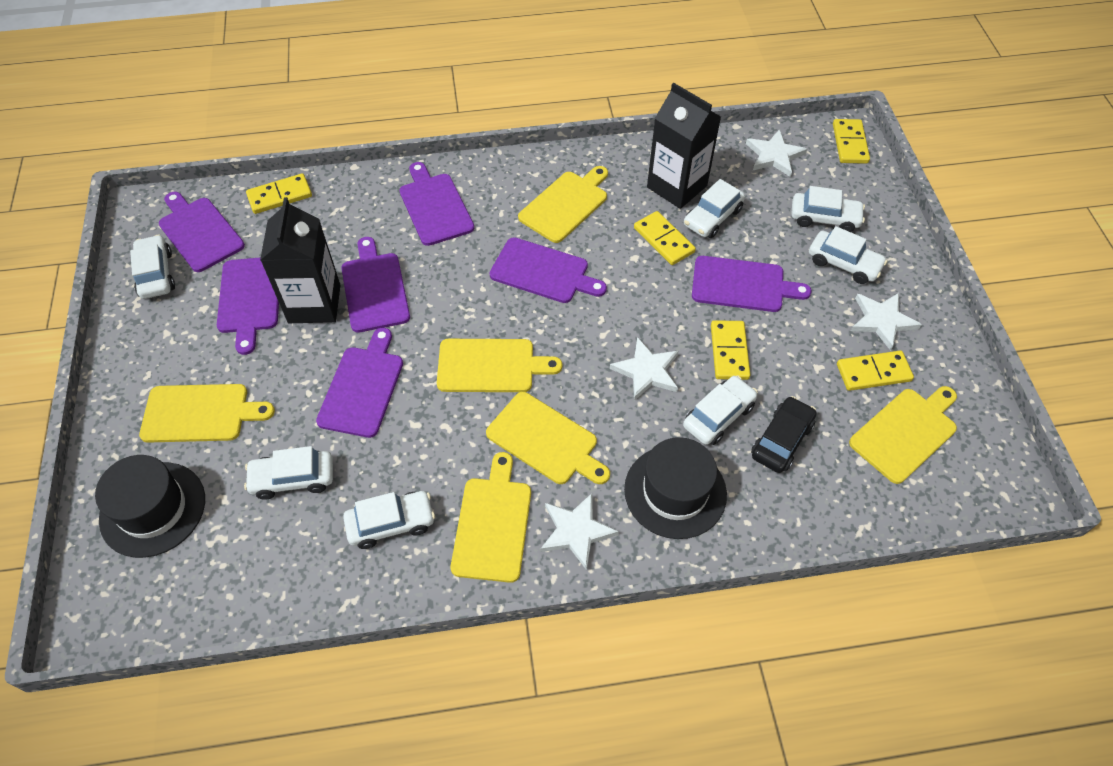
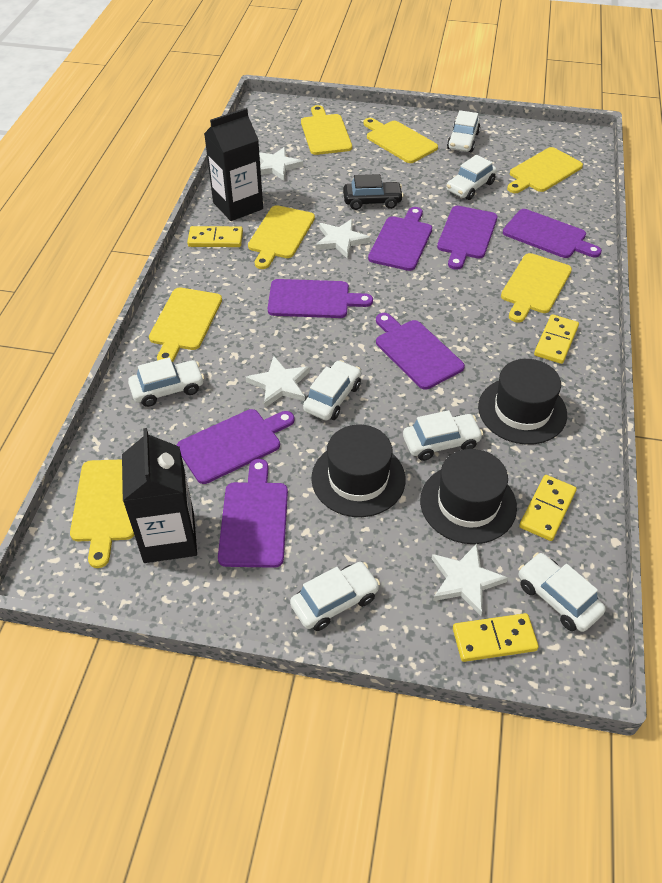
black hat: 2 -> 3
yellow cutting board: 6 -> 7
yellow domino: 5 -> 4

